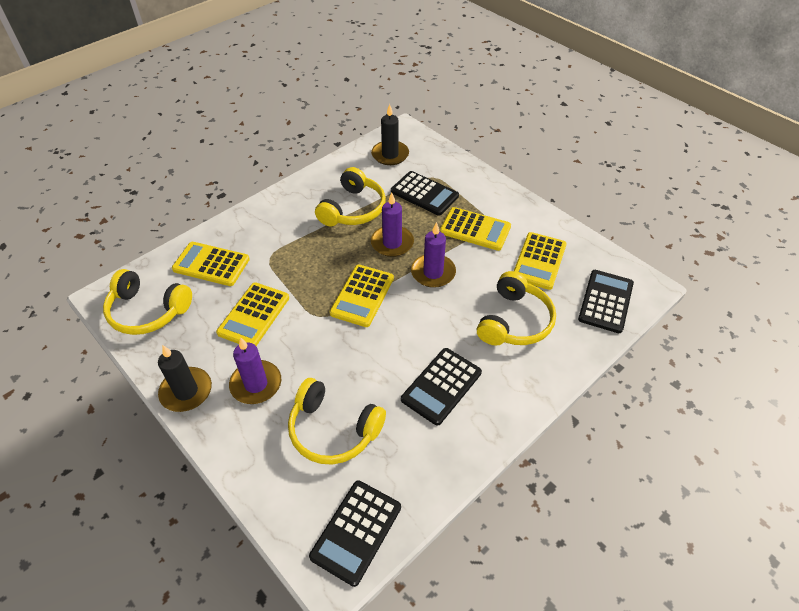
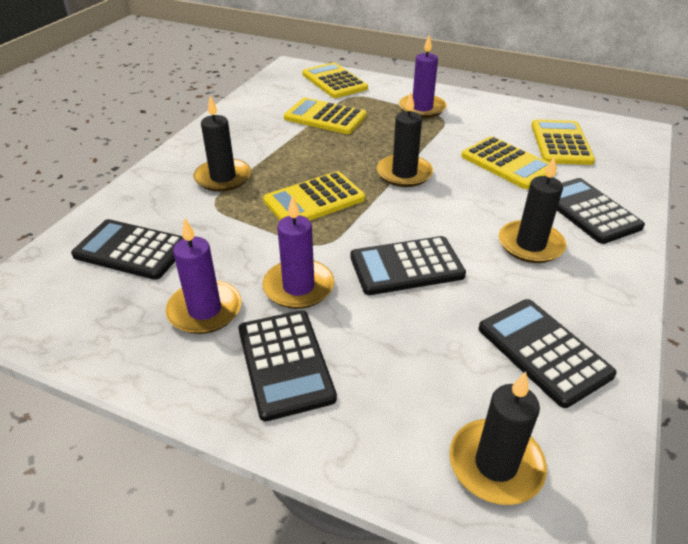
black calculator: 4 -> 5
black candle: 2 -> 4
yellow headphones: 4 -> 0

